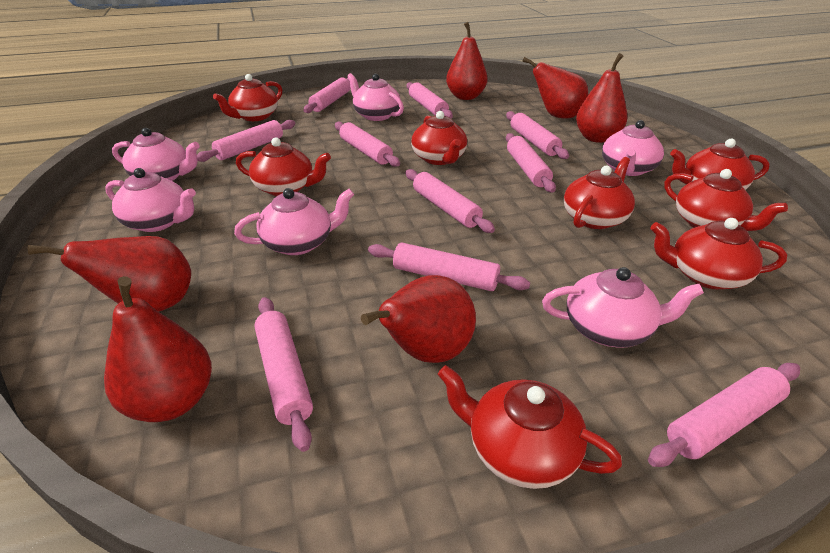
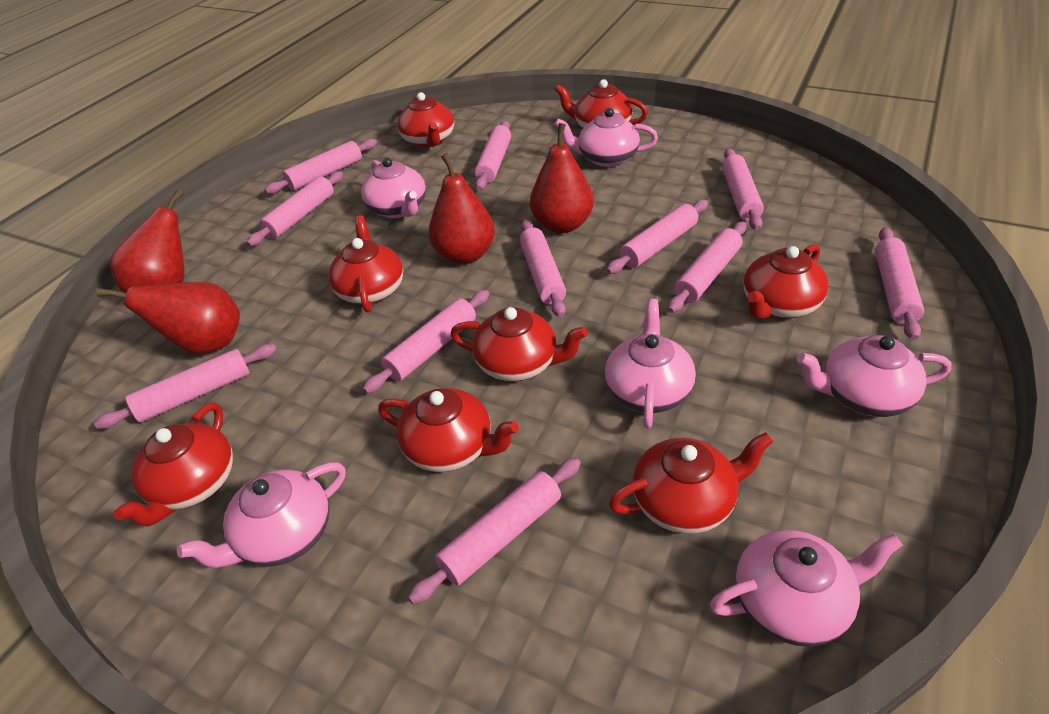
pink rolling pin: 10 -> 11
red pear: 6 -> 4

